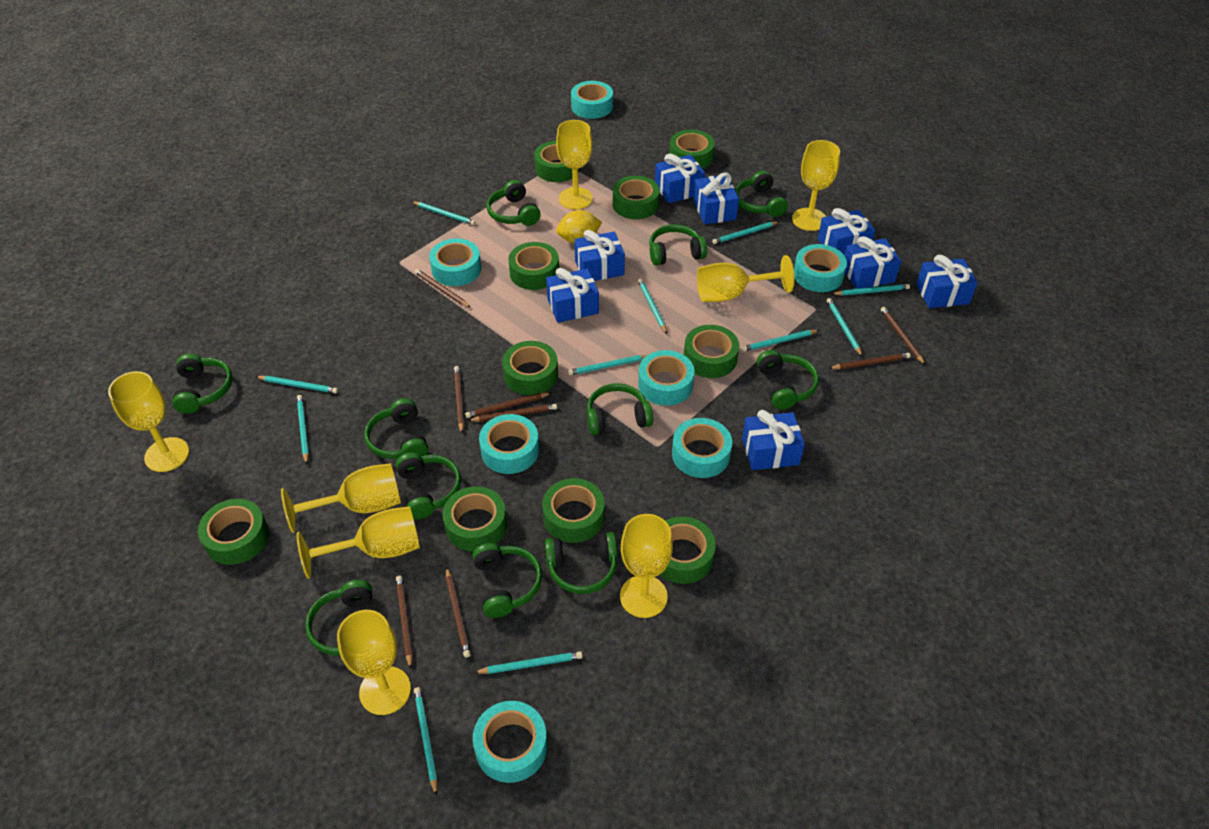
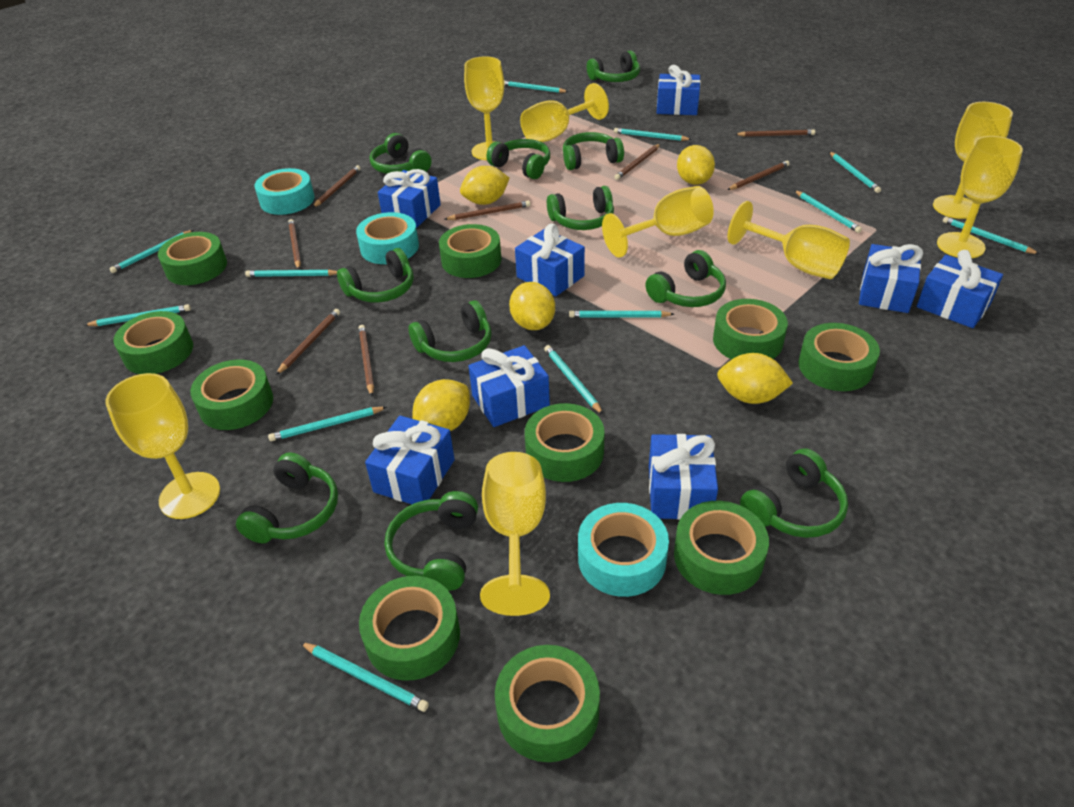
turquoise pencil: 11 -> 12
turquoise tape: 7 -> 3
yellow lemon: 1 -> 5

